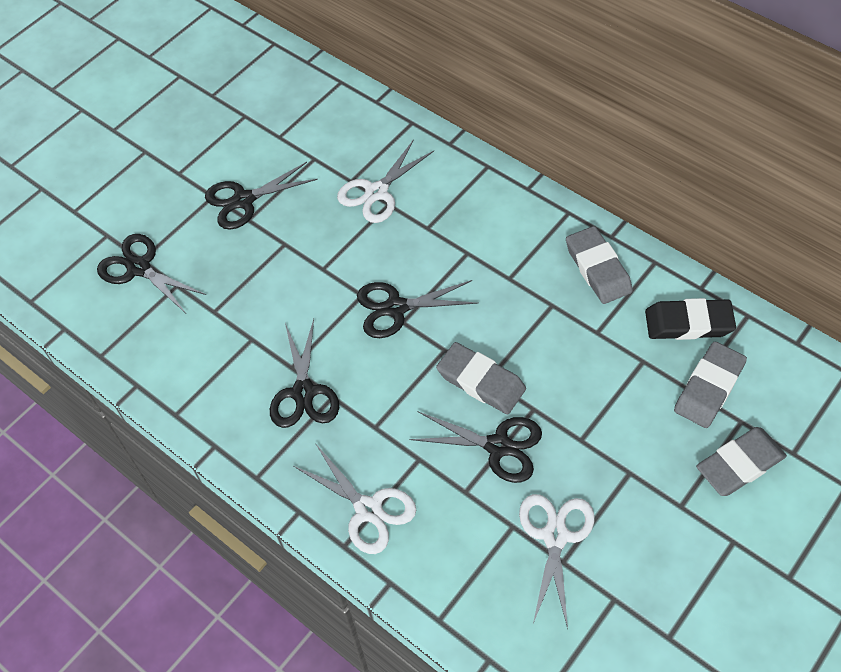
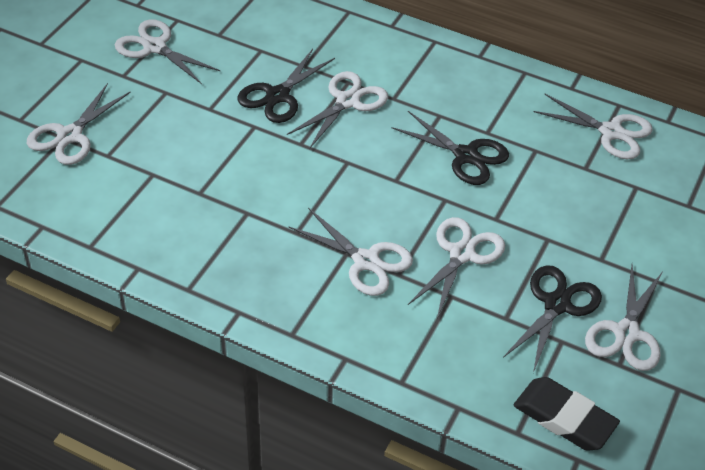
black scissors: 5 -> 3
grey eraser: 4 -> 0
white scissors: 3 -> 7

